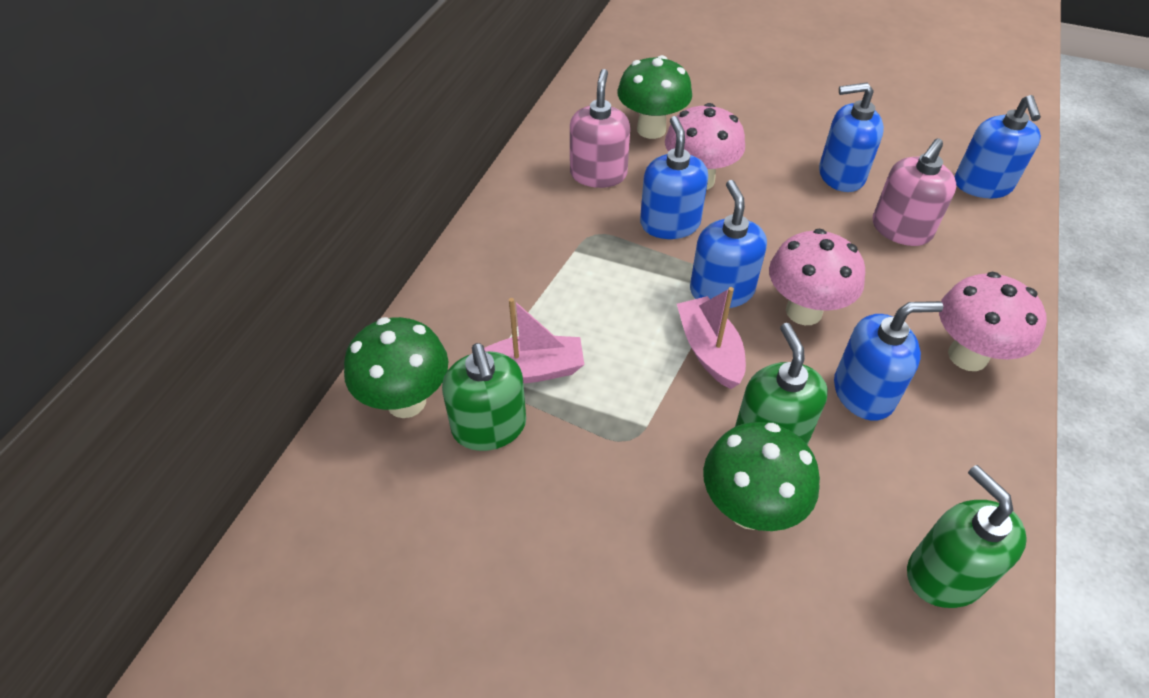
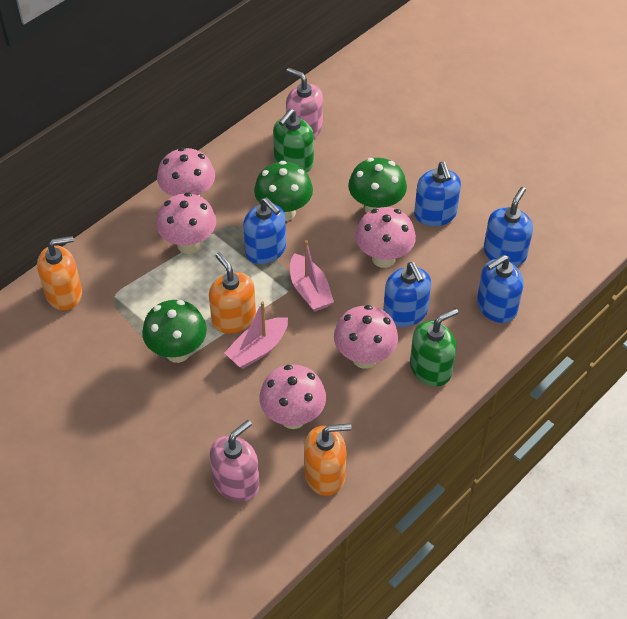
green soap dispenser: 3 -> 2
orange soap dispenser: 0 -> 3
pink mushroom: 3 -> 5

